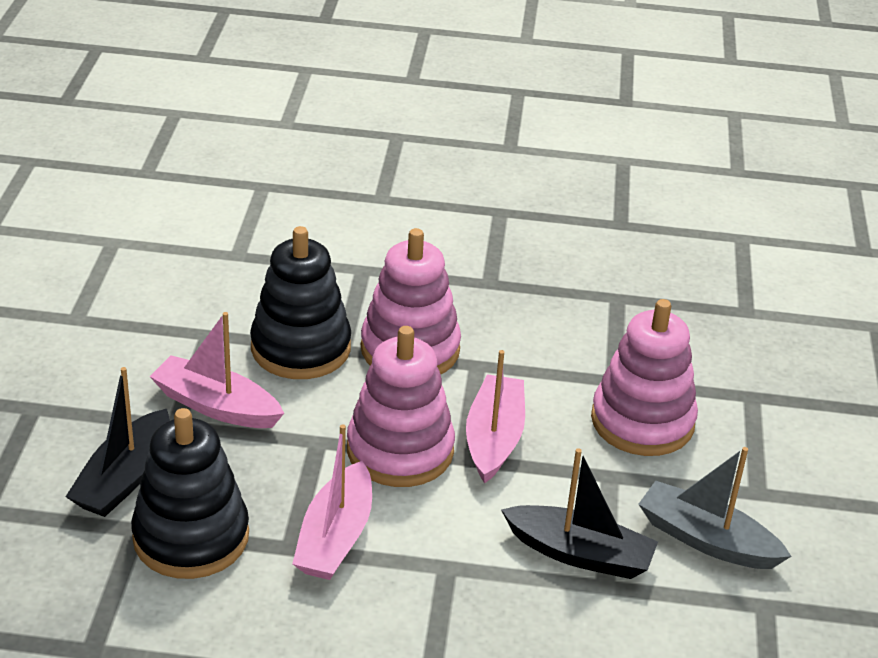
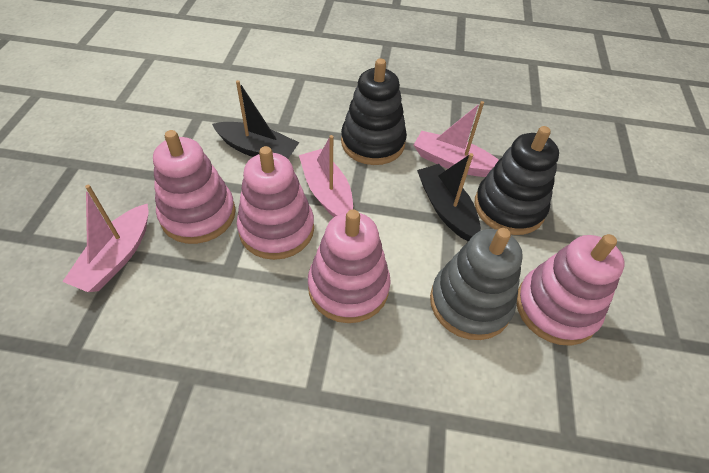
grey boat: 1 -> 0
grey stacking toy: 0 -> 1
pink stacking toy: 3 -> 4

